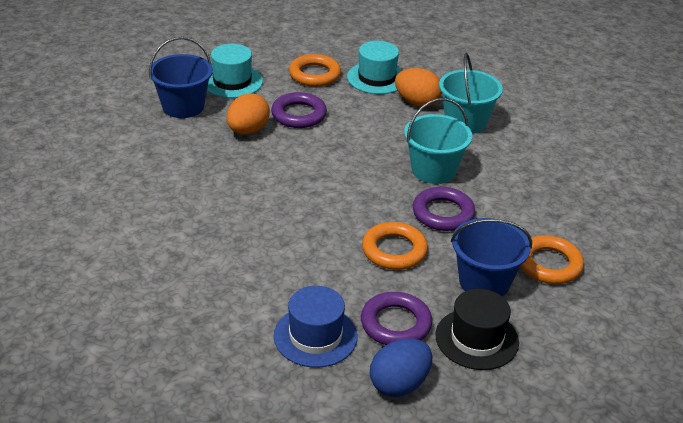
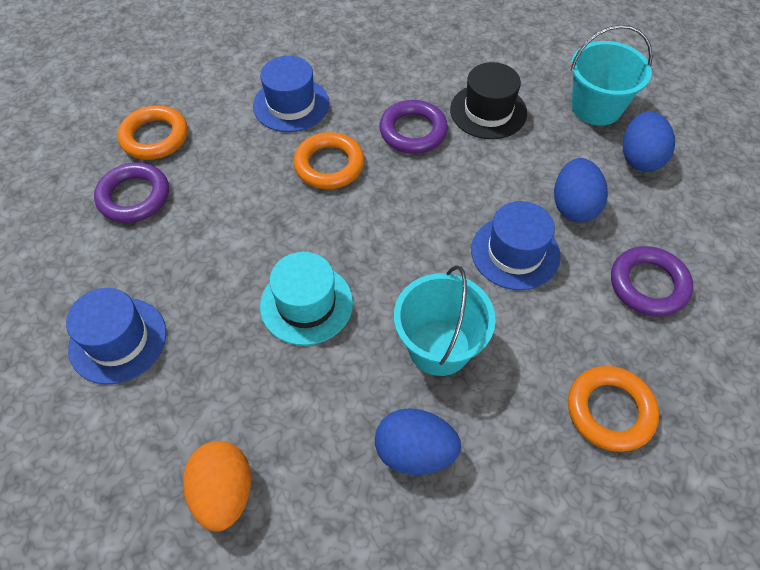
blue bucket: 2 -> 0
blue egg: 1 -> 3
blue hat: 1 -> 3
orange egg: 2 -> 1
turquoise hat: 2 -> 1

